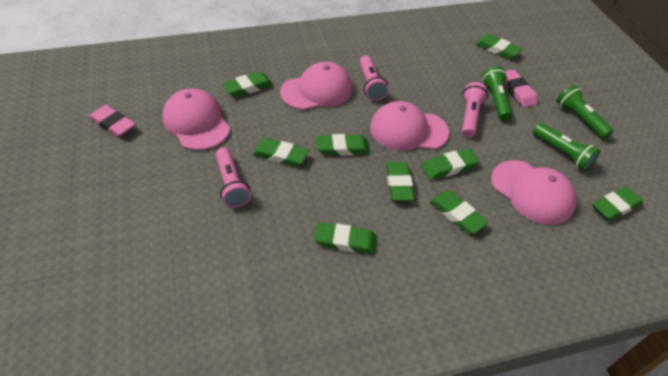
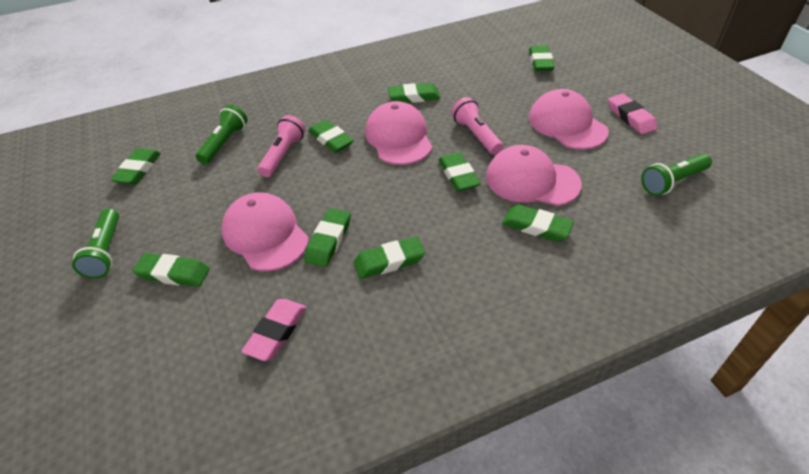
pink flashlight: 3 -> 2

